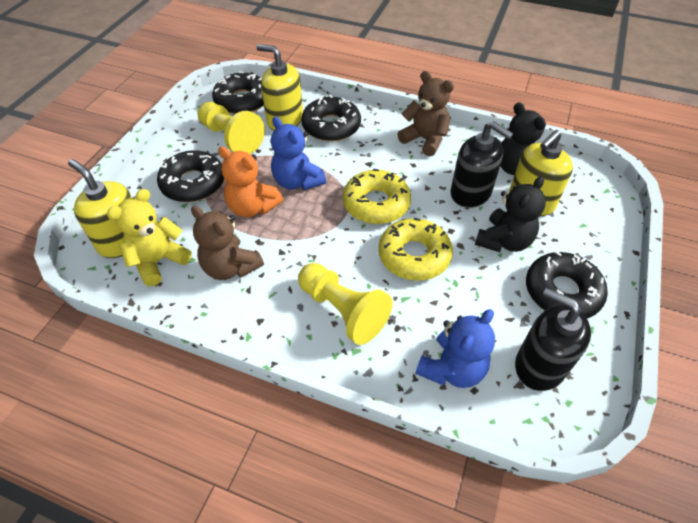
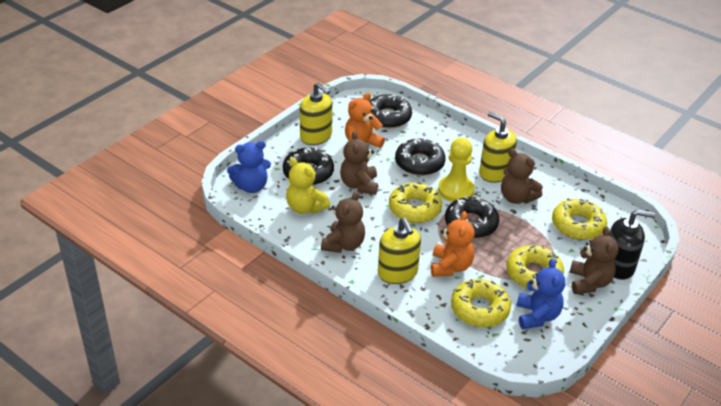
black soap dispenser: 2 -> 1
black teddy bear: 2 -> 0
brown teddy bear: 2 -> 4
orange teddy bear: 1 -> 2
yellow donut: 2 -> 4
yellow pawn: 2 -> 1

